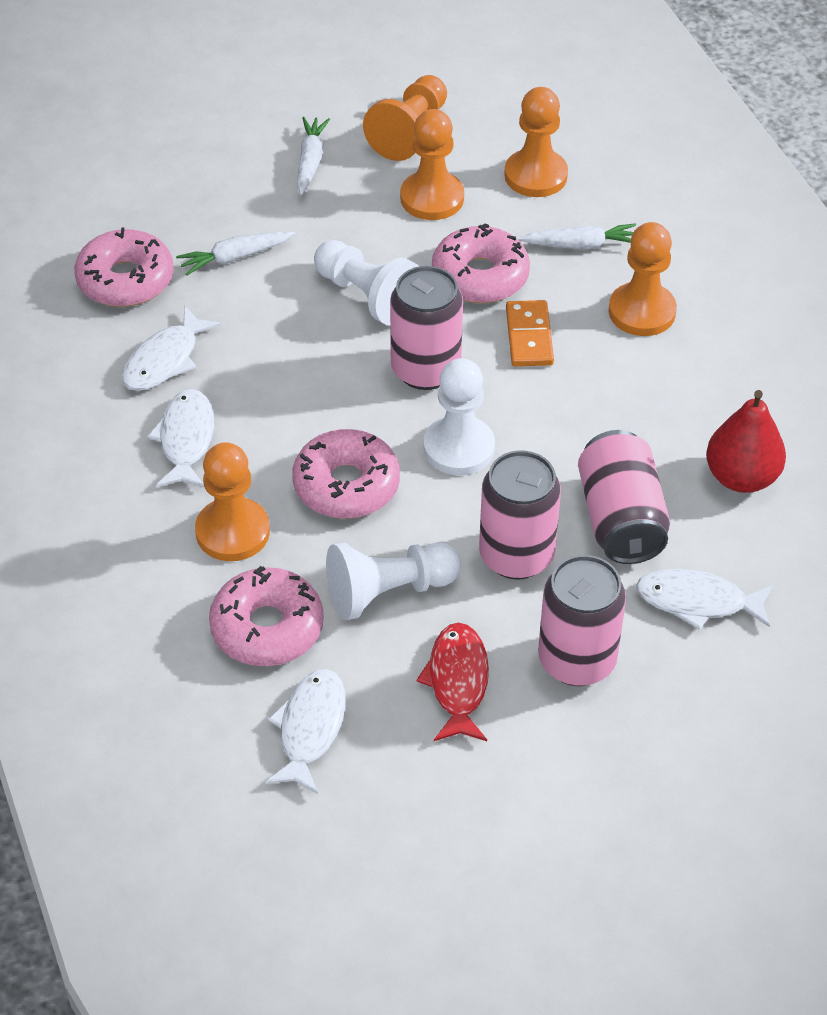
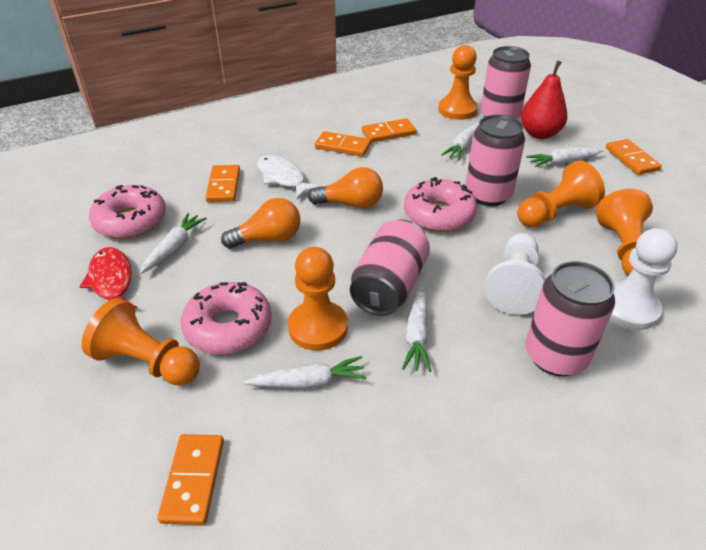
orange domino: 1 -> 5
orange light bulb: 0 -> 2
pink donut: 4 -> 3
white carrot: 3 -> 5
white fish: 4 -> 1
white pawn: 3 -> 2

